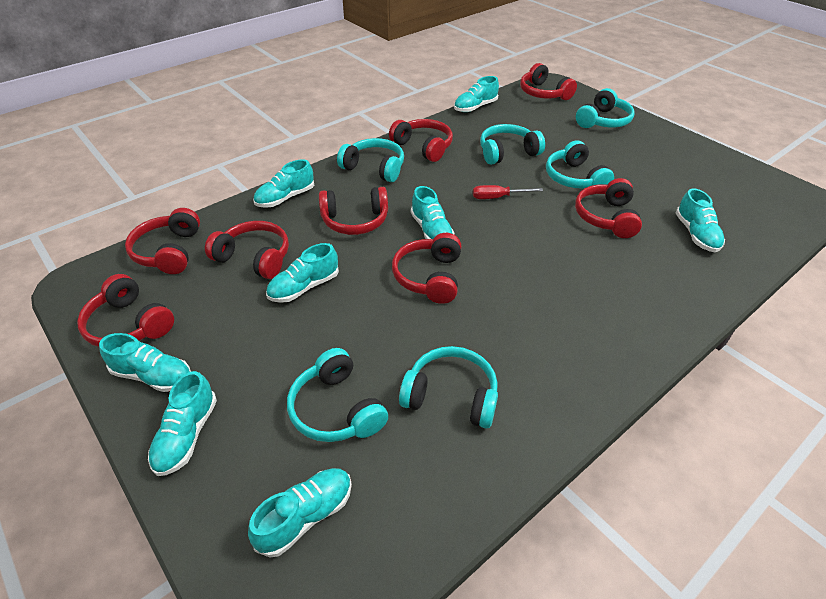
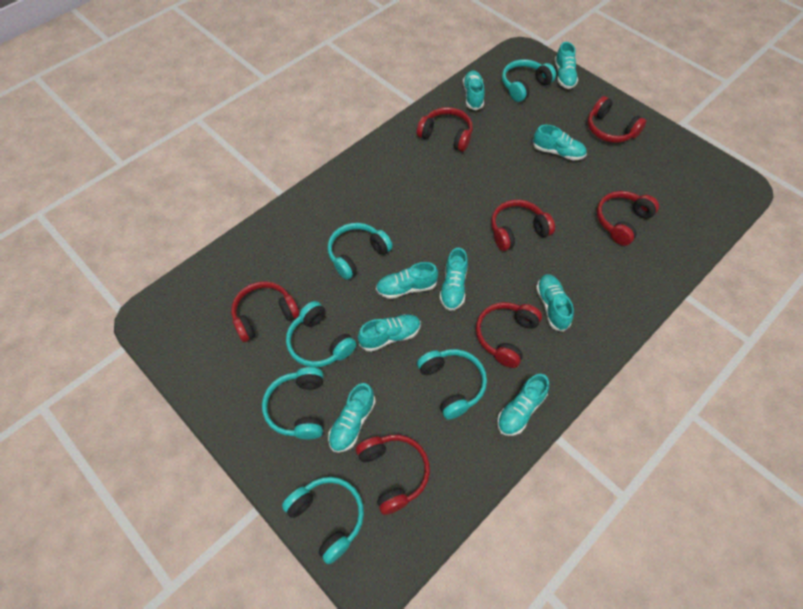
red headphones: 8 -> 7
red screwdriver: 1 -> 0
turquoise shoe: 8 -> 9

